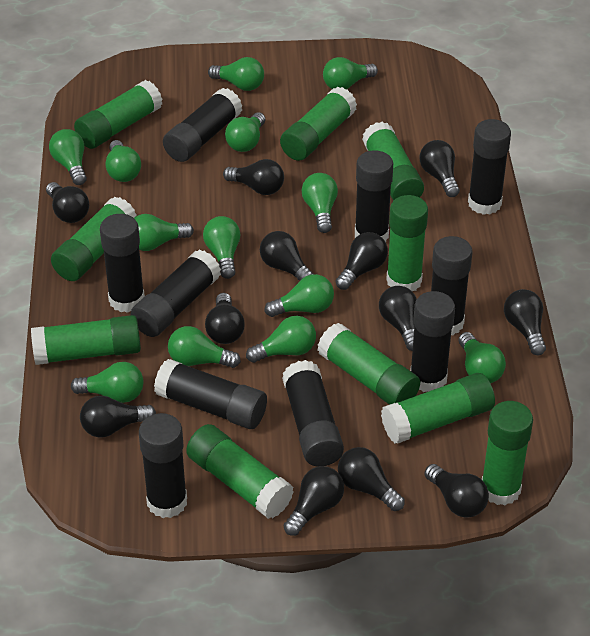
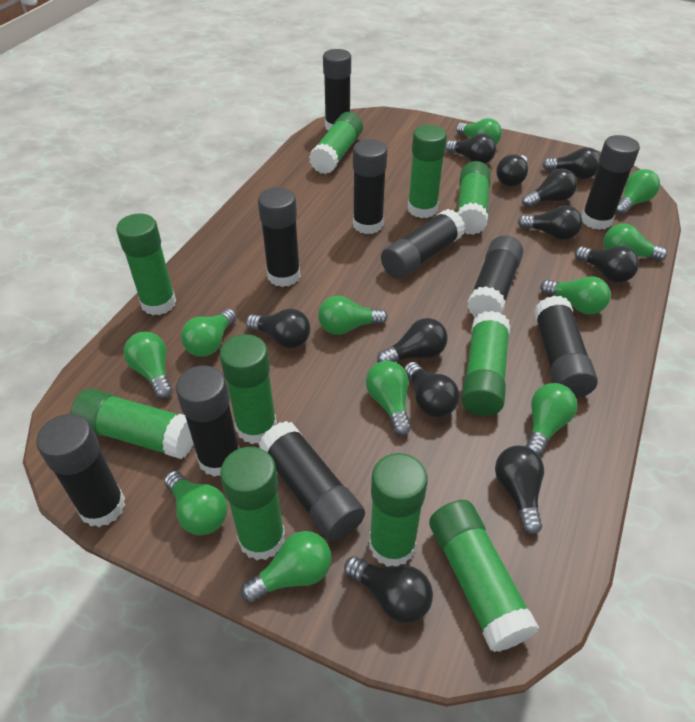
black light bulb: 12 -> 11
green light bulb: 13 -> 11

